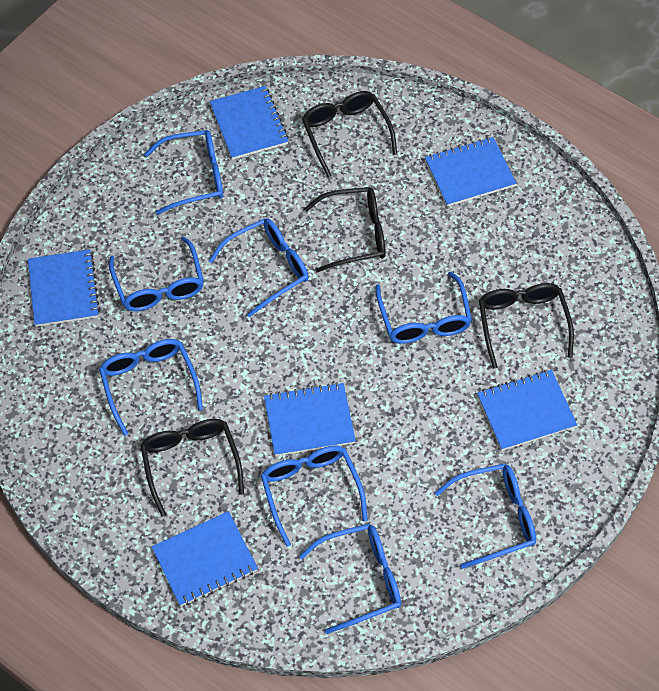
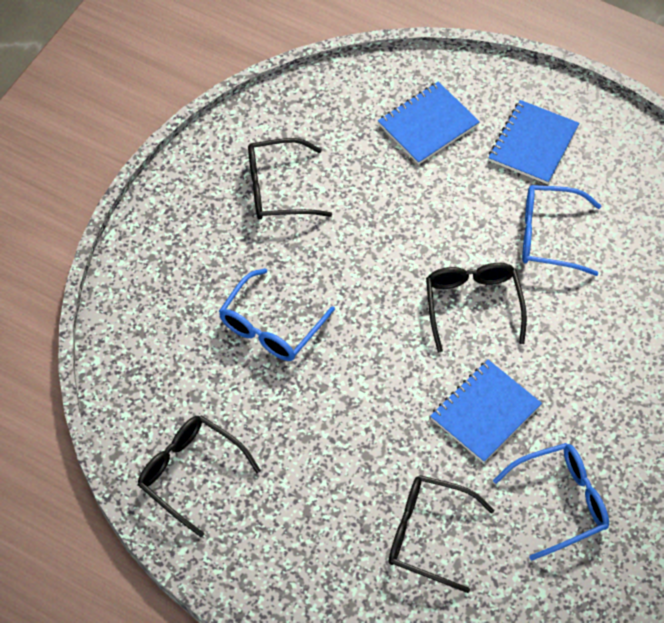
blue glasses: 8 -> 3
blue notebook: 6 -> 3

